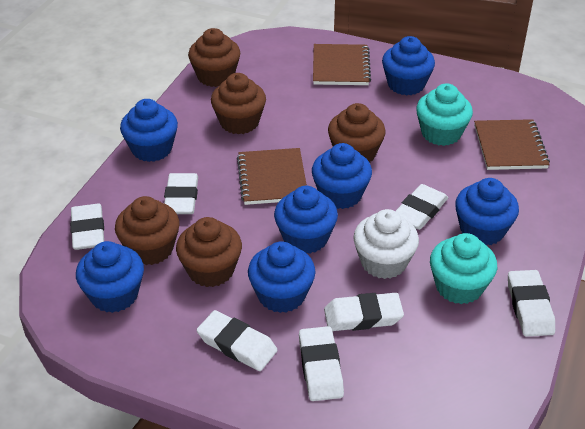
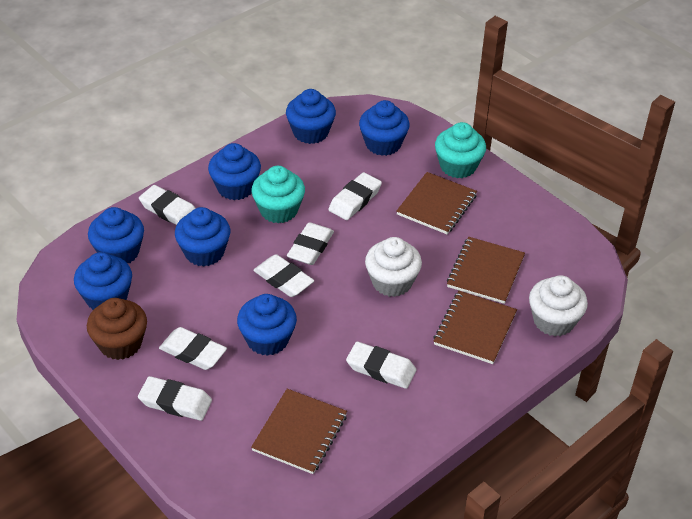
brown cupcake: 5 -> 1
brown notebook: 3 -> 4
white cupcake: 1 -> 2

